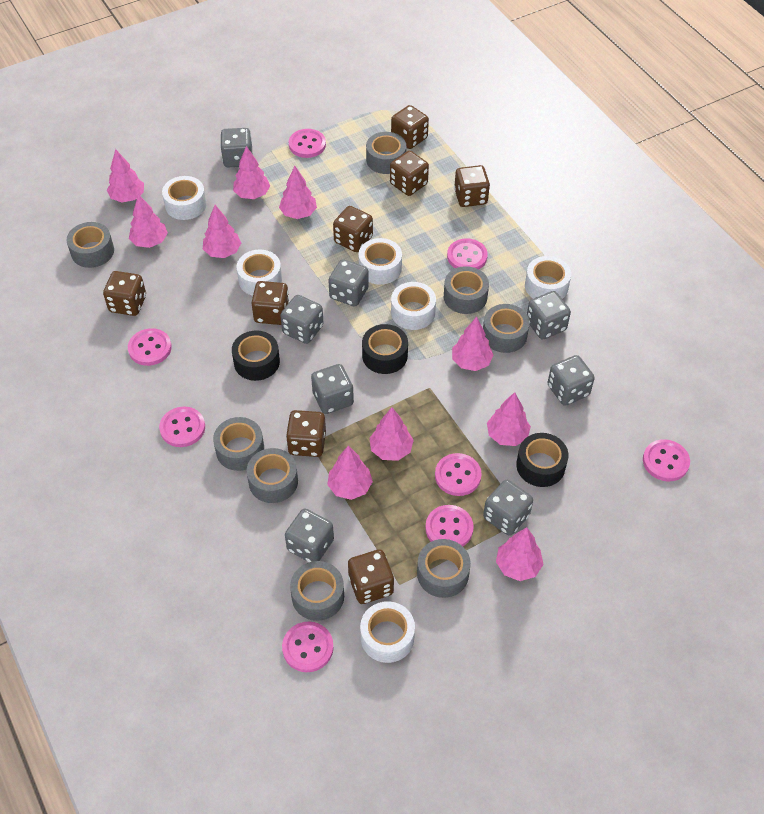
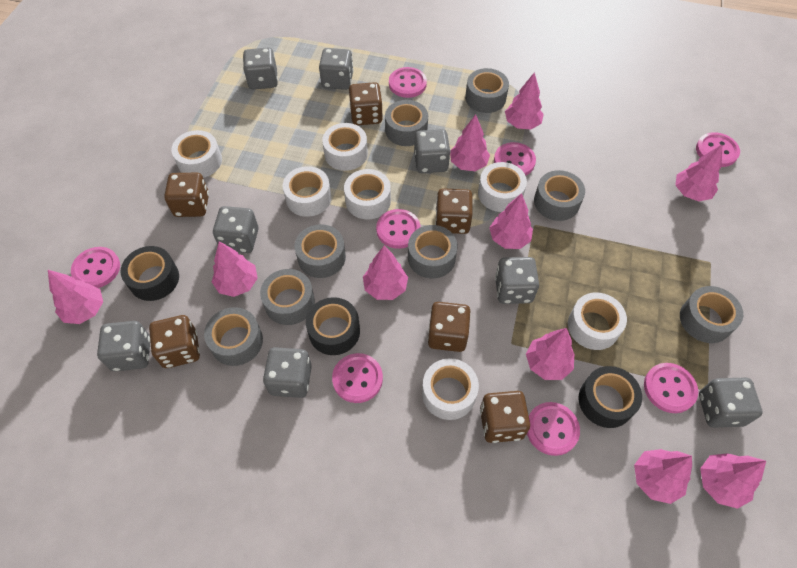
brown dice: 8 -> 6
white tape: 6 -> 7

